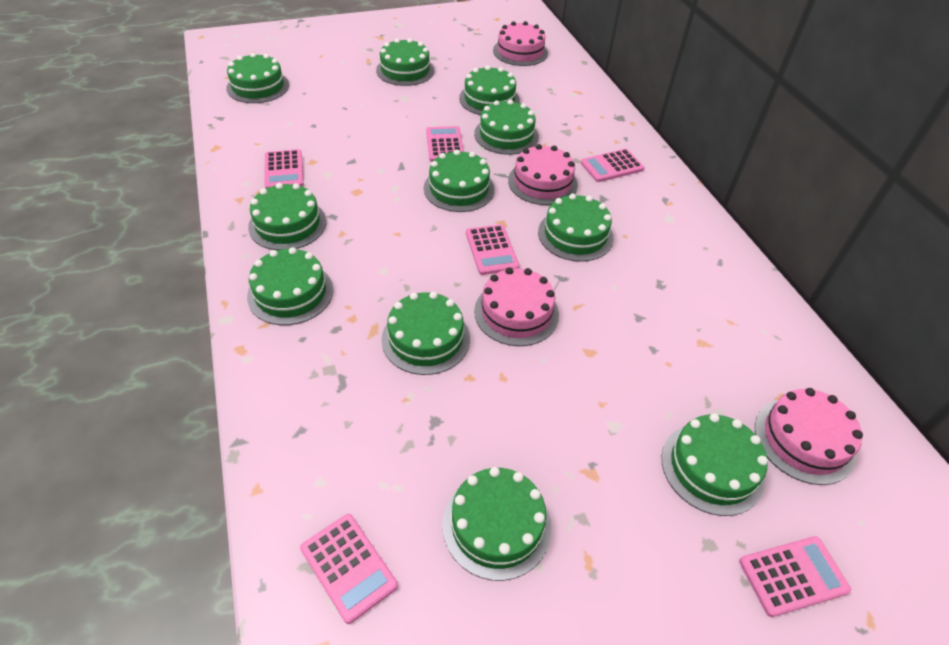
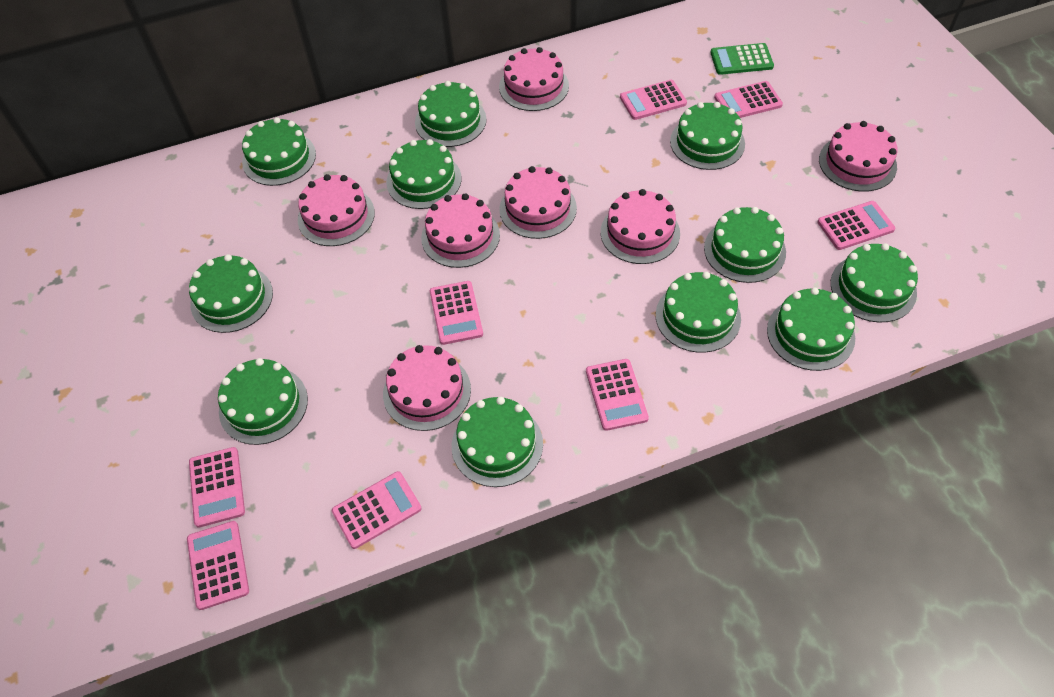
green calculator: 0 -> 1
pink cake: 4 -> 7
pink calculator: 6 -> 8

